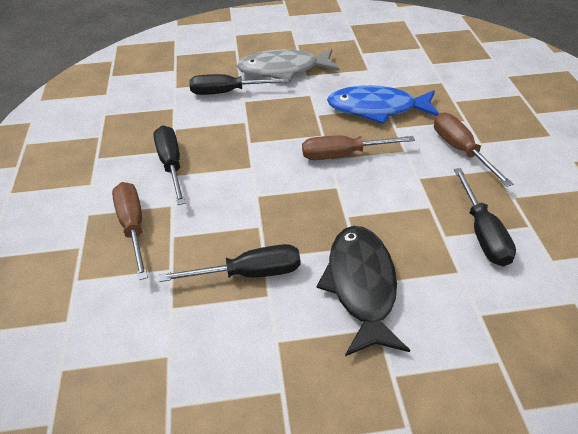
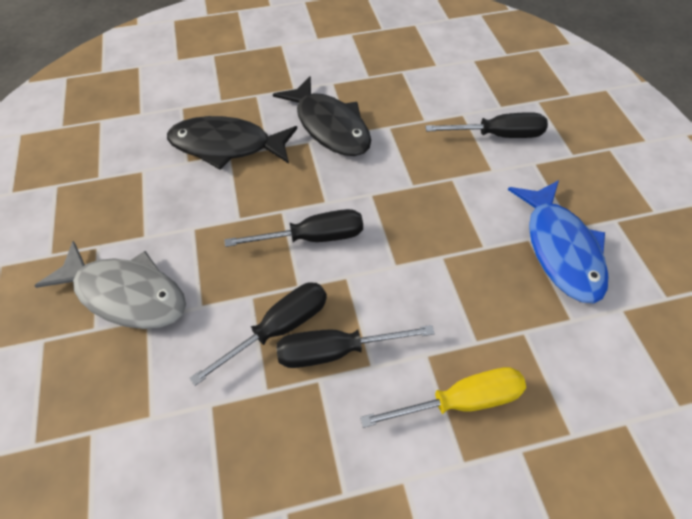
black fish: 1 -> 2
brown screwdriver: 3 -> 0
yellow screwdriver: 0 -> 1

